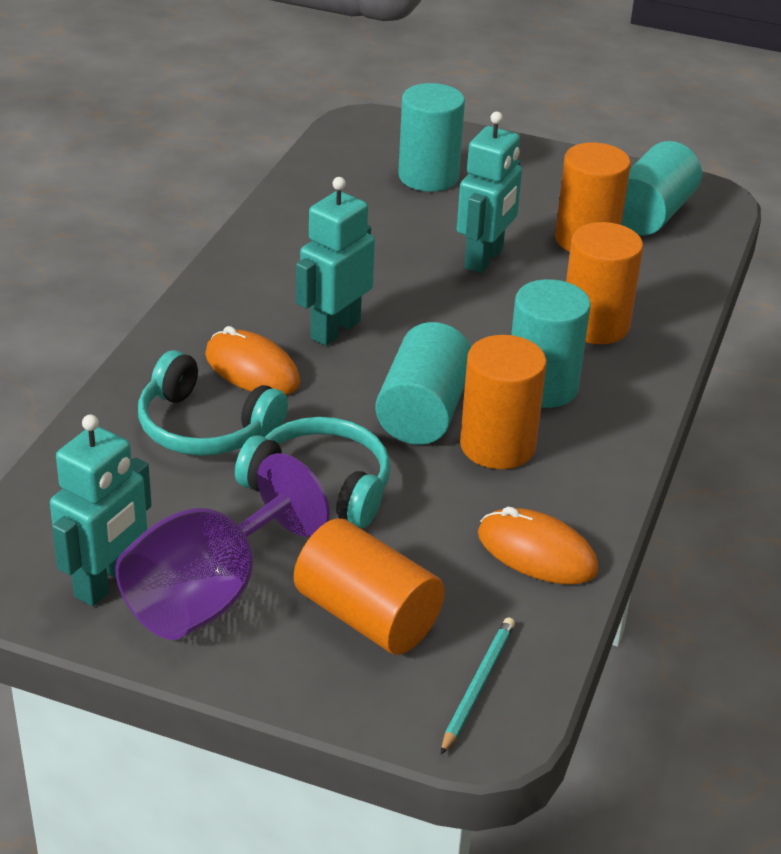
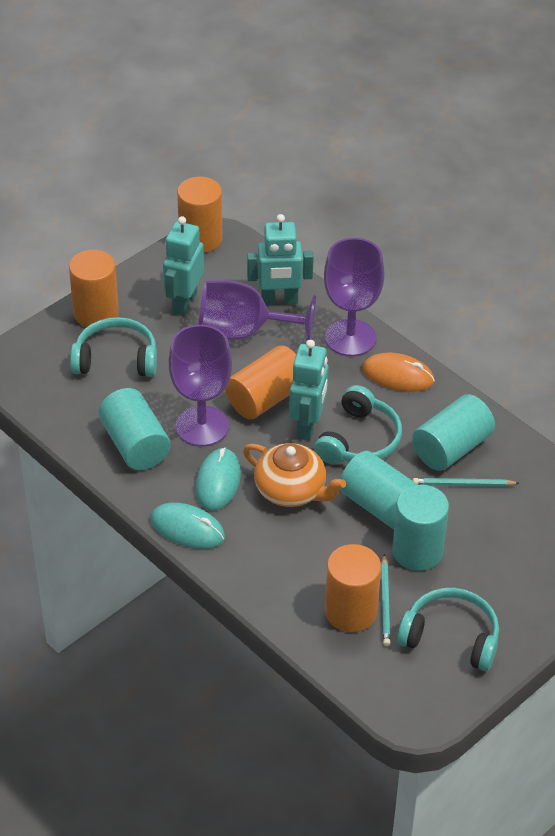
orange mouse: 2 -> 1
orange teapot: 0 -> 1
purple goblet: 1 -> 3
turquoise headphones: 2 -> 3
turquoise mouse: 0 -> 2
turquoise pencil: 1 -> 2

